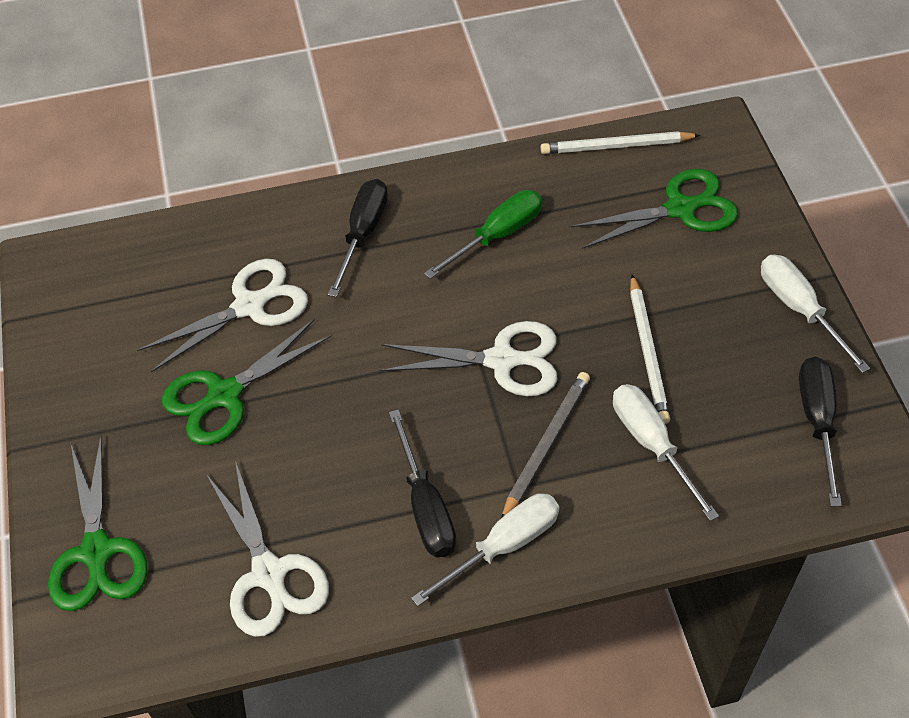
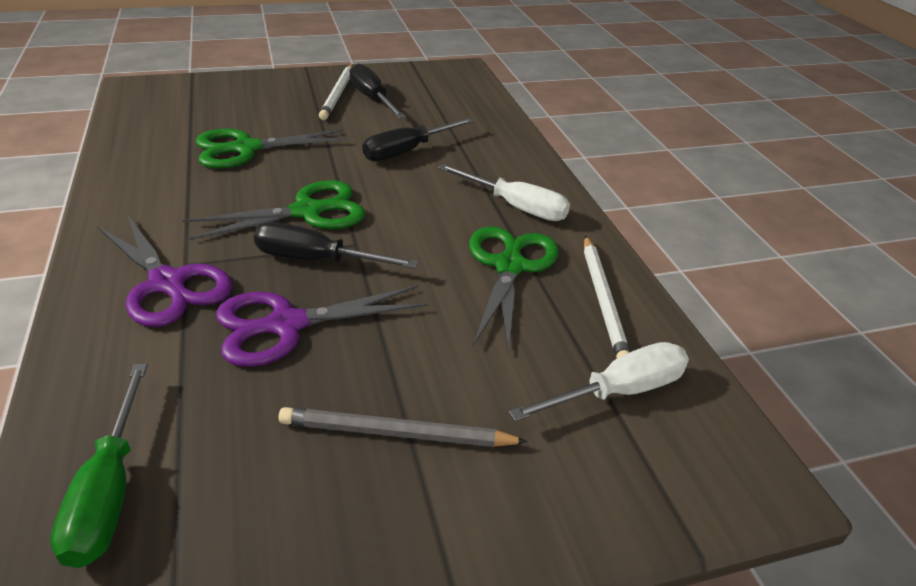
purple scissors: 0 -> 2
white scissors: 3 -> 0
white screwdriver: 3 -> 2

